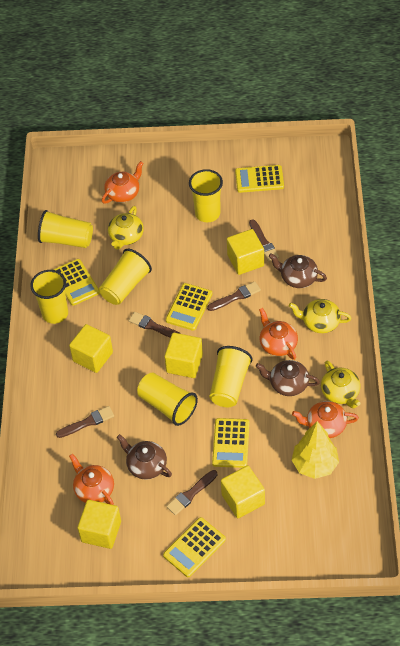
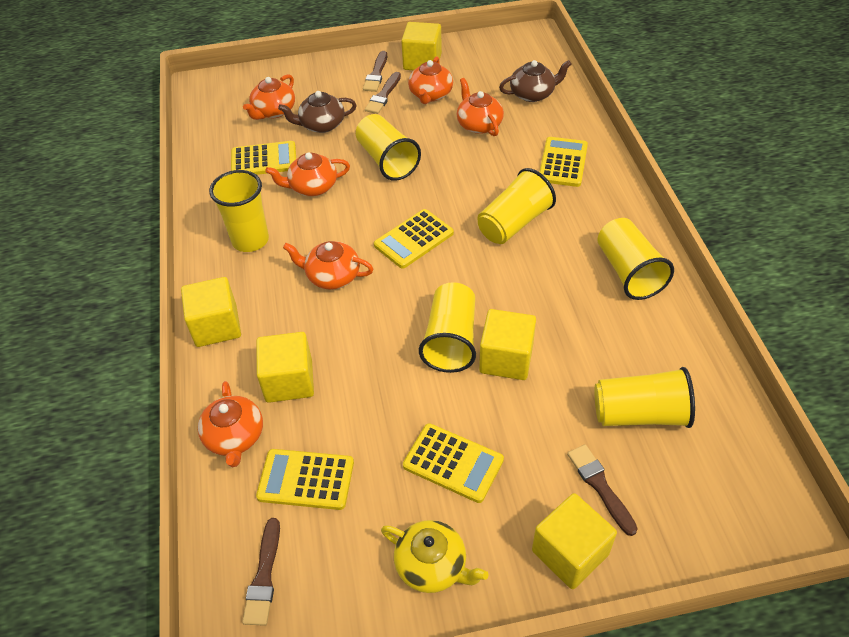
brown brush: 5 -> 4
brown teapot: 3 -> 2
orange teapot: 4 -> 6
yellow teapot: 3 -> 1
yellow tree: 1 -> 0

